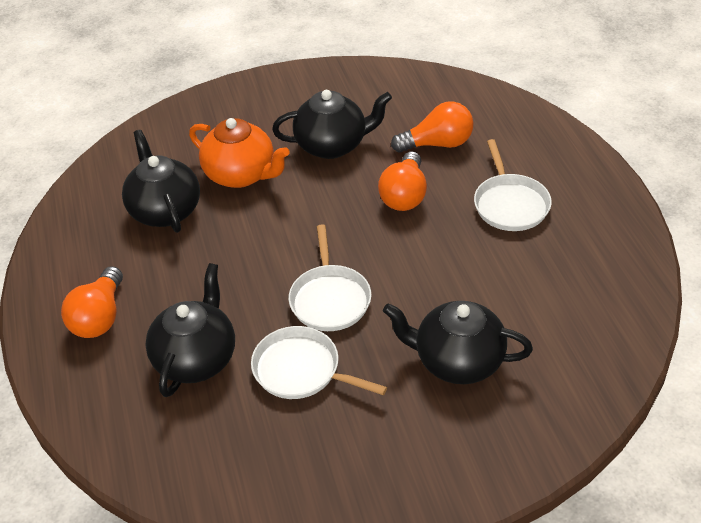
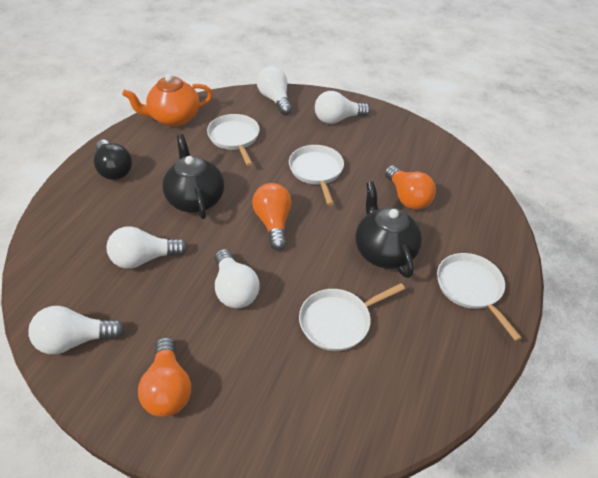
black light bulb: 0 -> 1
black teapot: 4 -> 2
white light bulb: 0 -> 5
white pan: 3 -> 4

